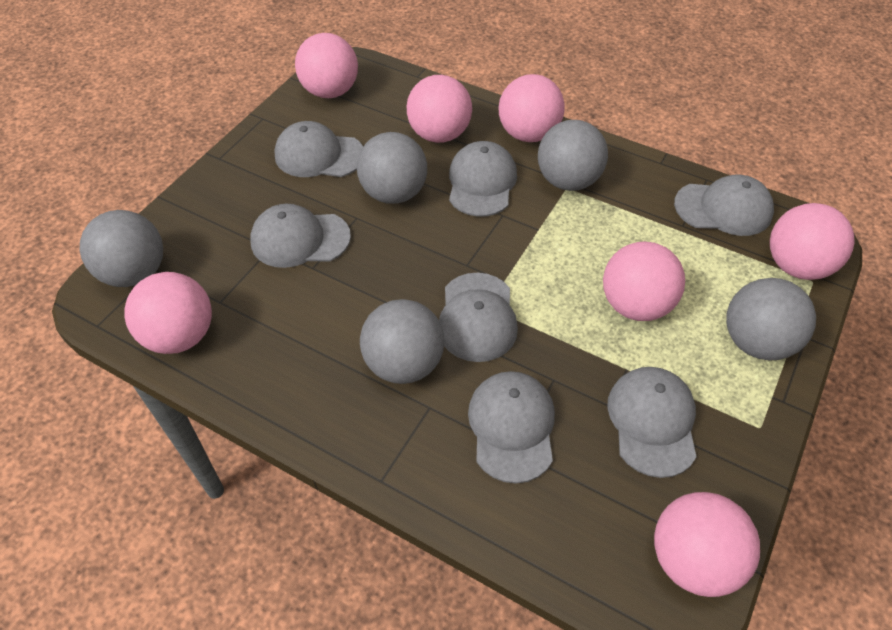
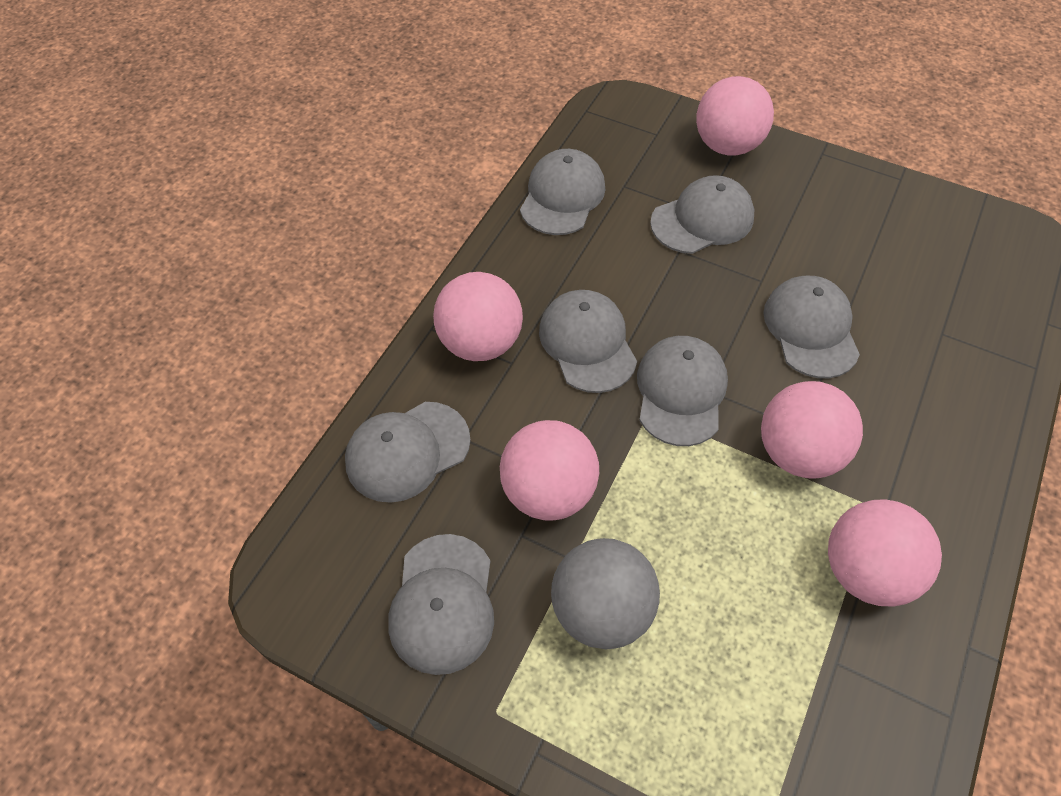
grey ball: 5 -> 1
pink ball: 7 -> 5

